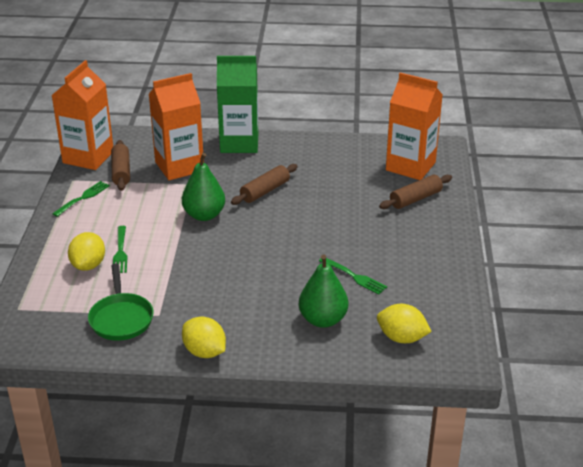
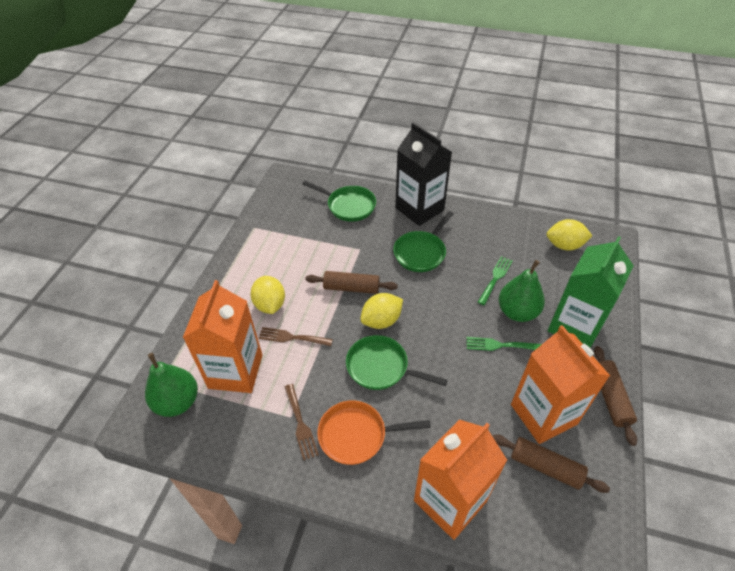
black carton: 0 -> 1
brown fork: 0 -> 2
green fork: 3 -> 2
green pan: 1 -> 3
orange pan: 0 -> 1

